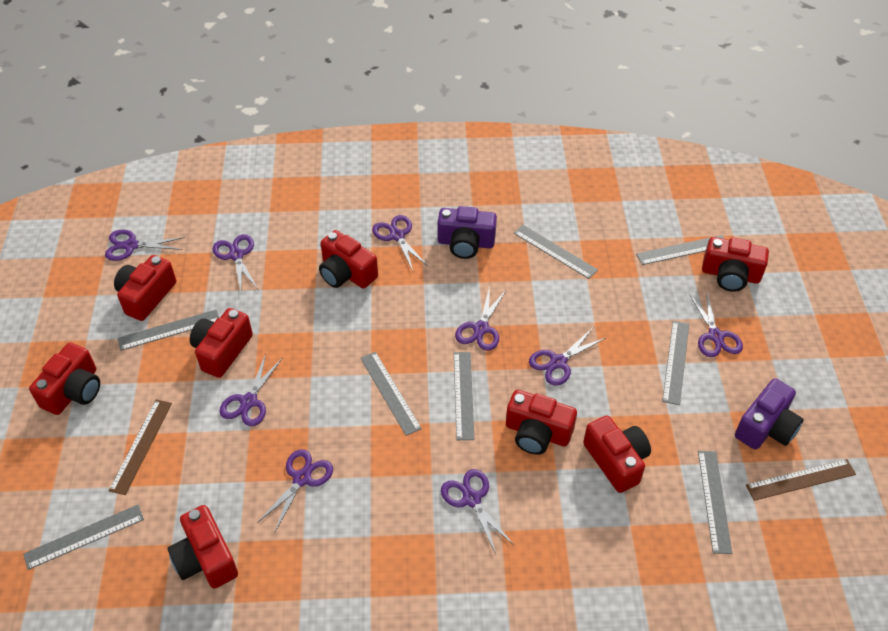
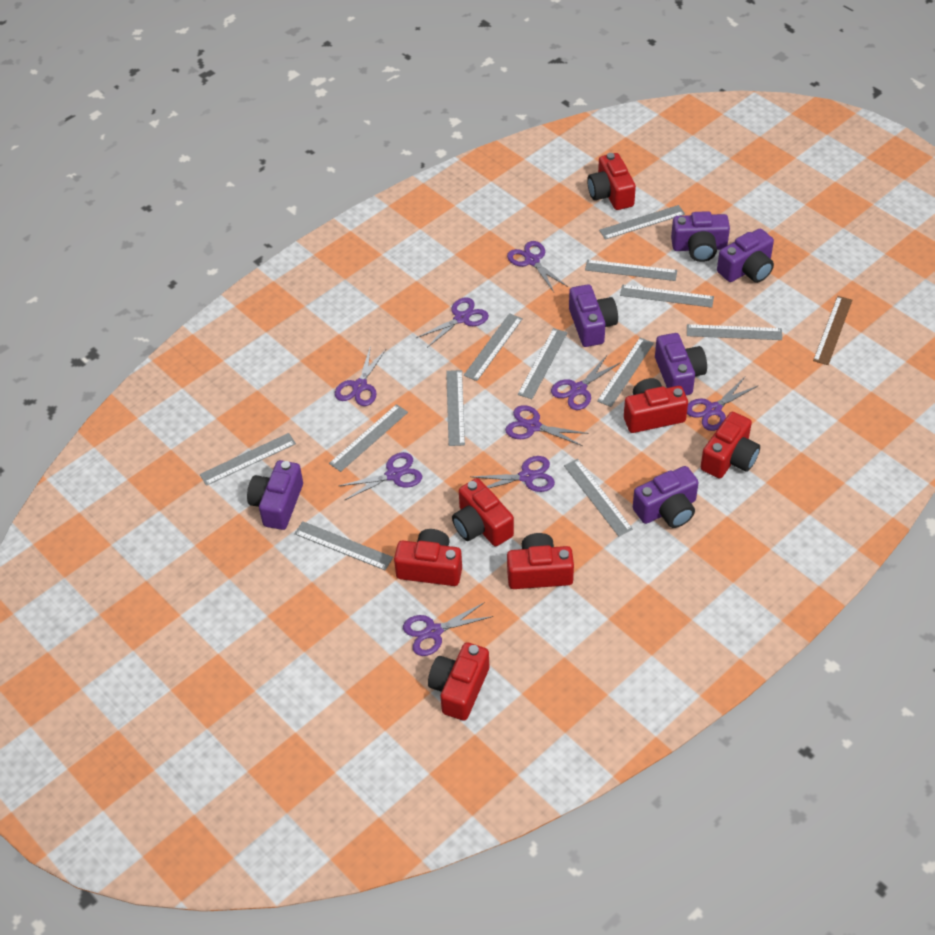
brown ruler: 2 -> 1
grey ruler: 8 -> 12
purple camera: 2 -> 6
red camera: 8 -> 7

